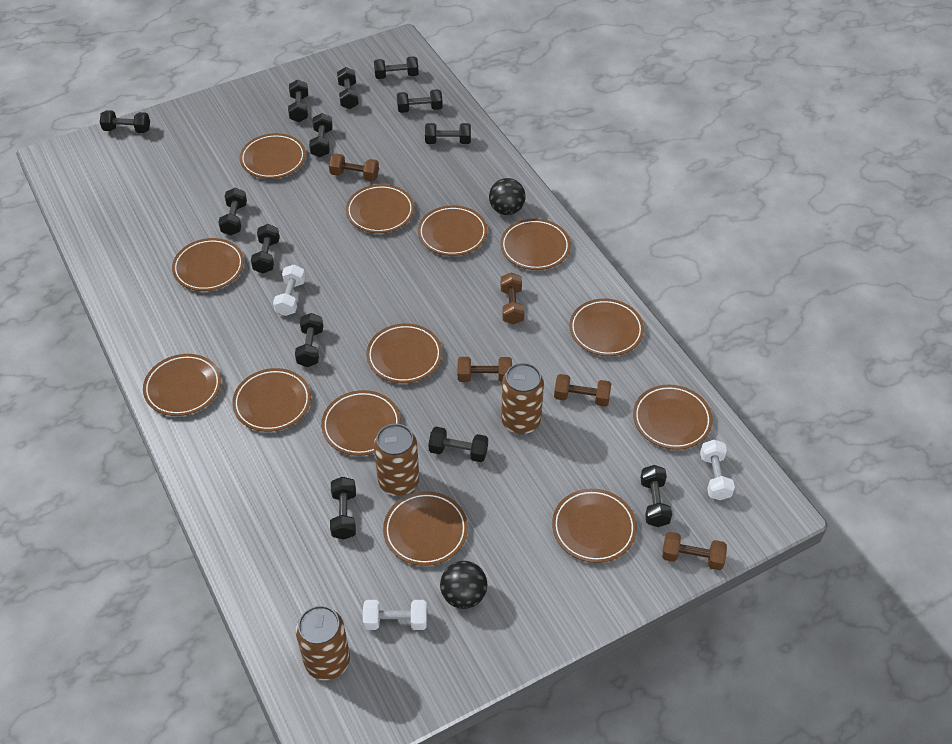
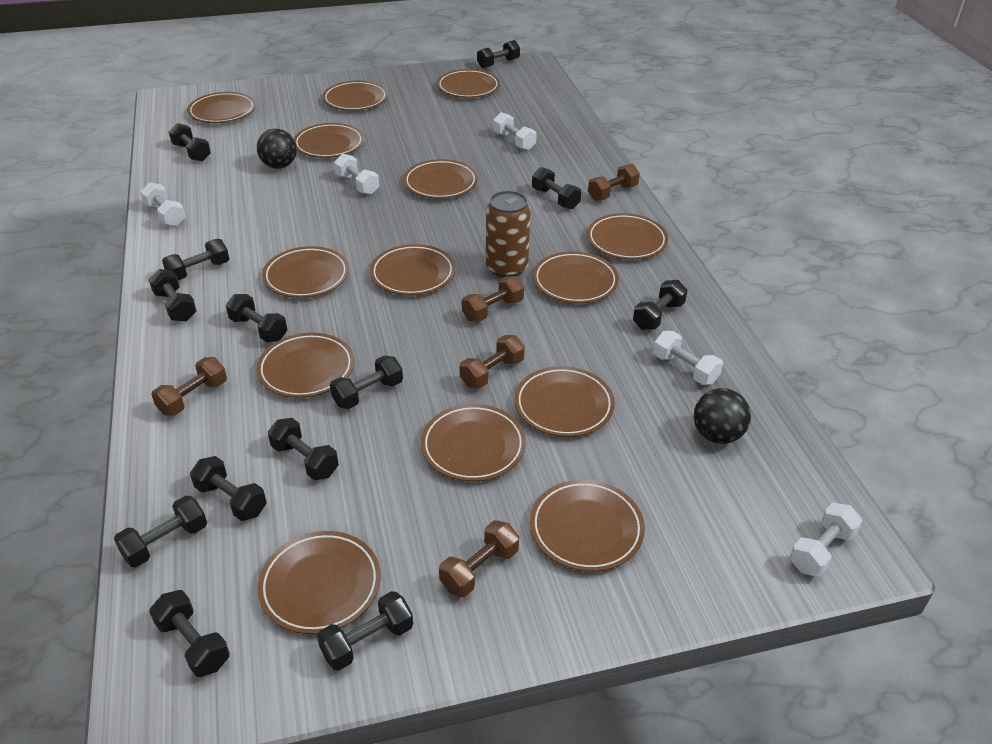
brown can: 3 -> 1
brown plate: 13 -> 14
white dumbbell: 3 -> 5

